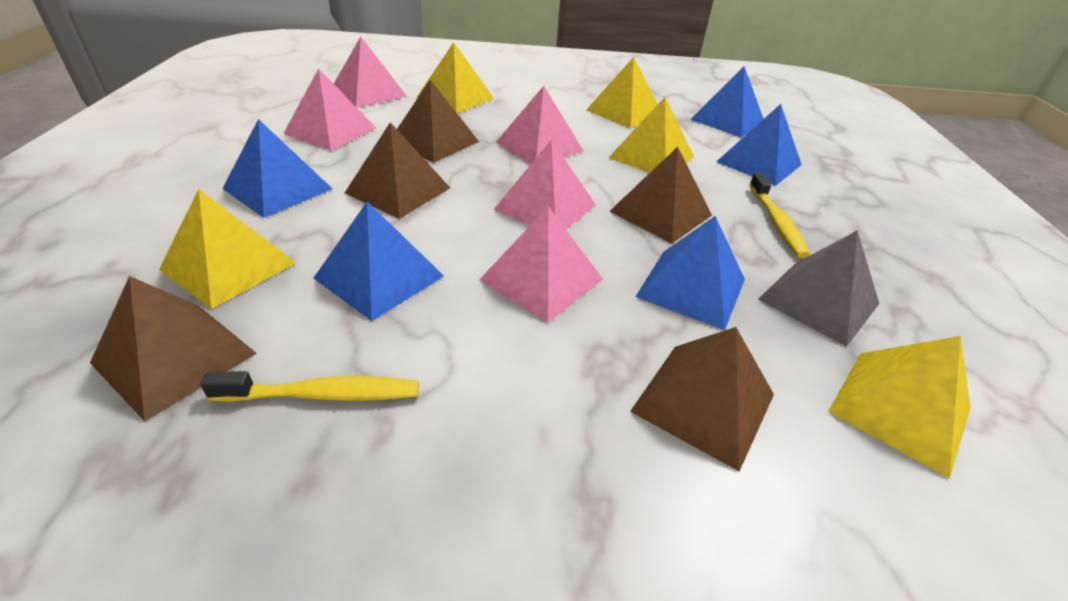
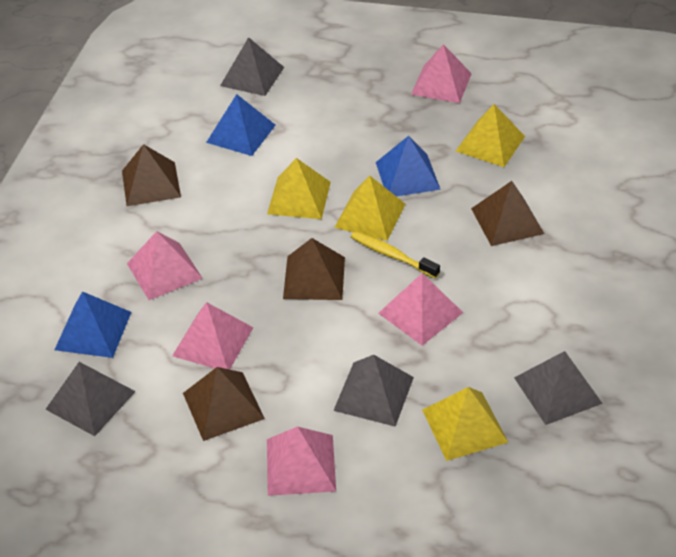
blue pyramid: 5 -> 3
brown pyramid: 5 -> 4
grey pyramid: 1 -> 4
yellow pyramid: 5 -> 4
yellow toothbrush: 2 -> 1

